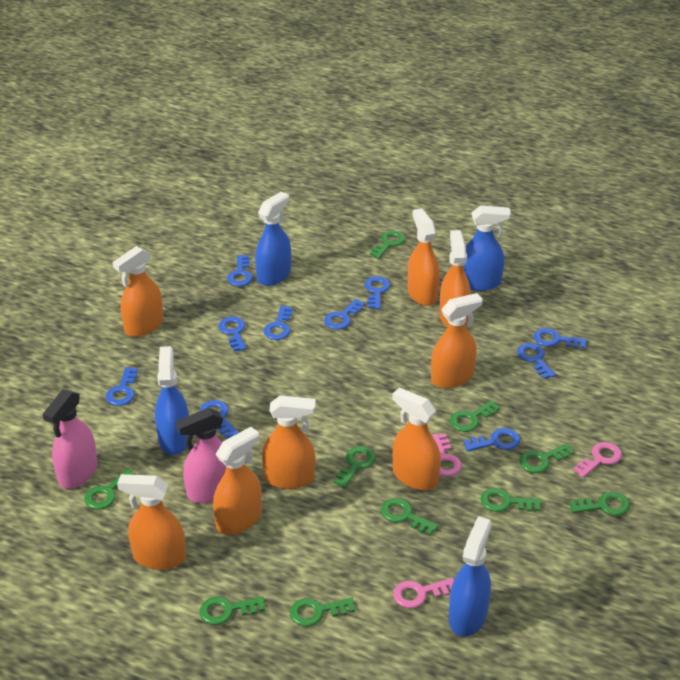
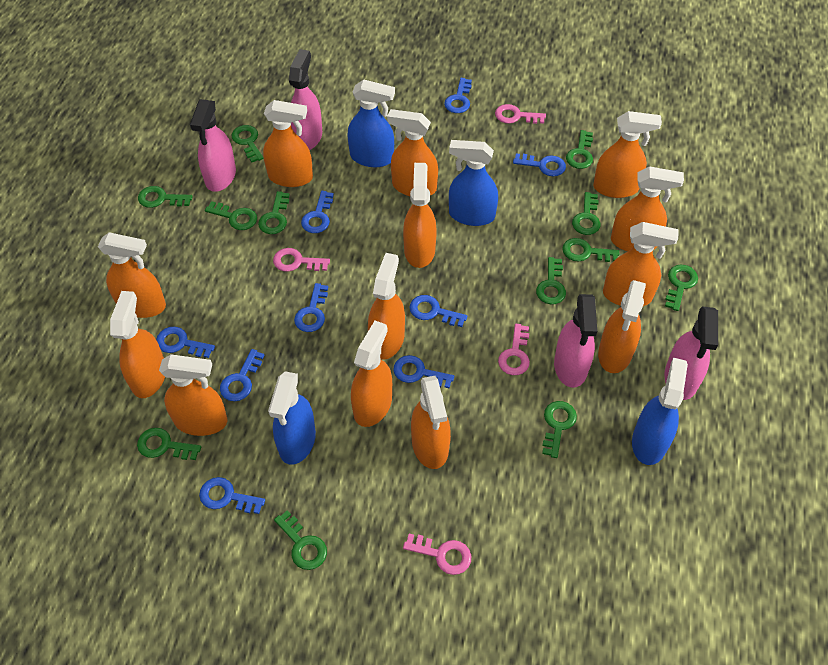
blue key: 10 -> 9
green key: 10 -> 12
orange spray bottle: 8 -> 13
pink key: 3 -> 4
pink spray bottle: 2 -> 4

